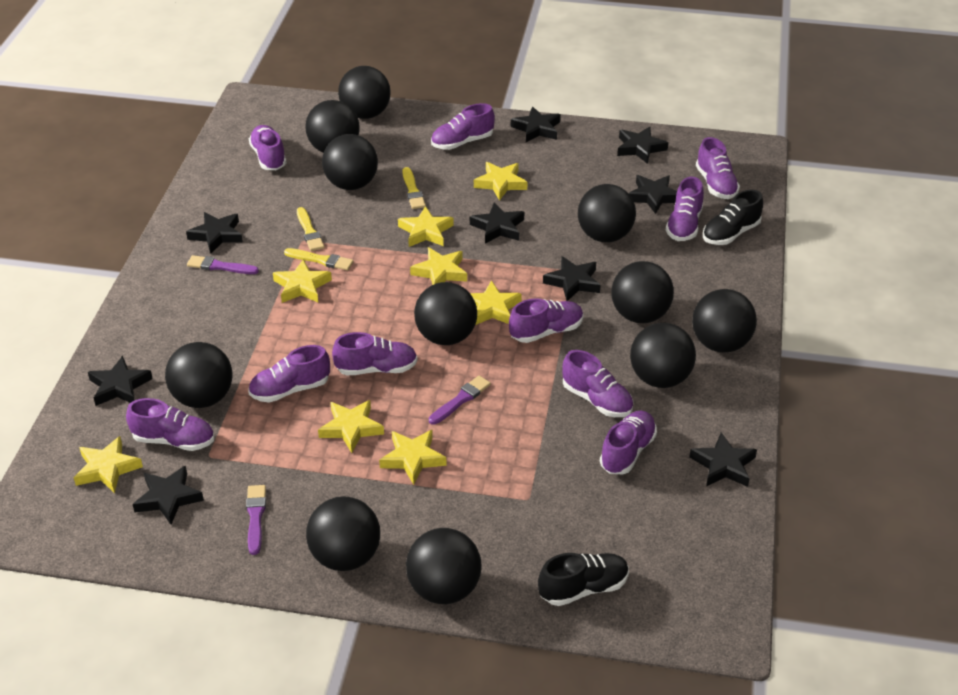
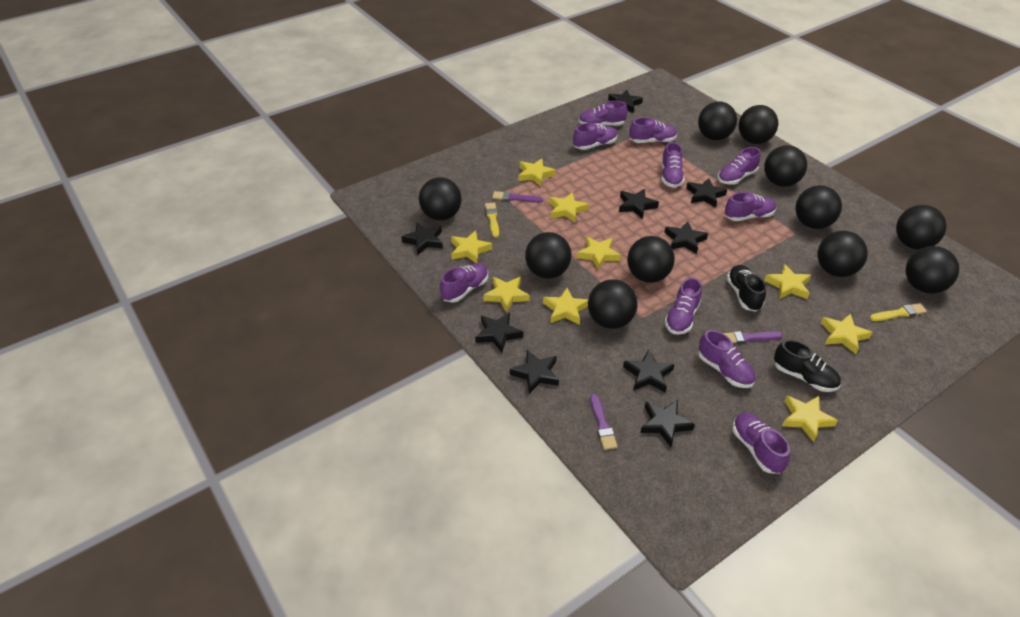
yellow brush: 3 -> 2
yellow star: 8 -> 9

